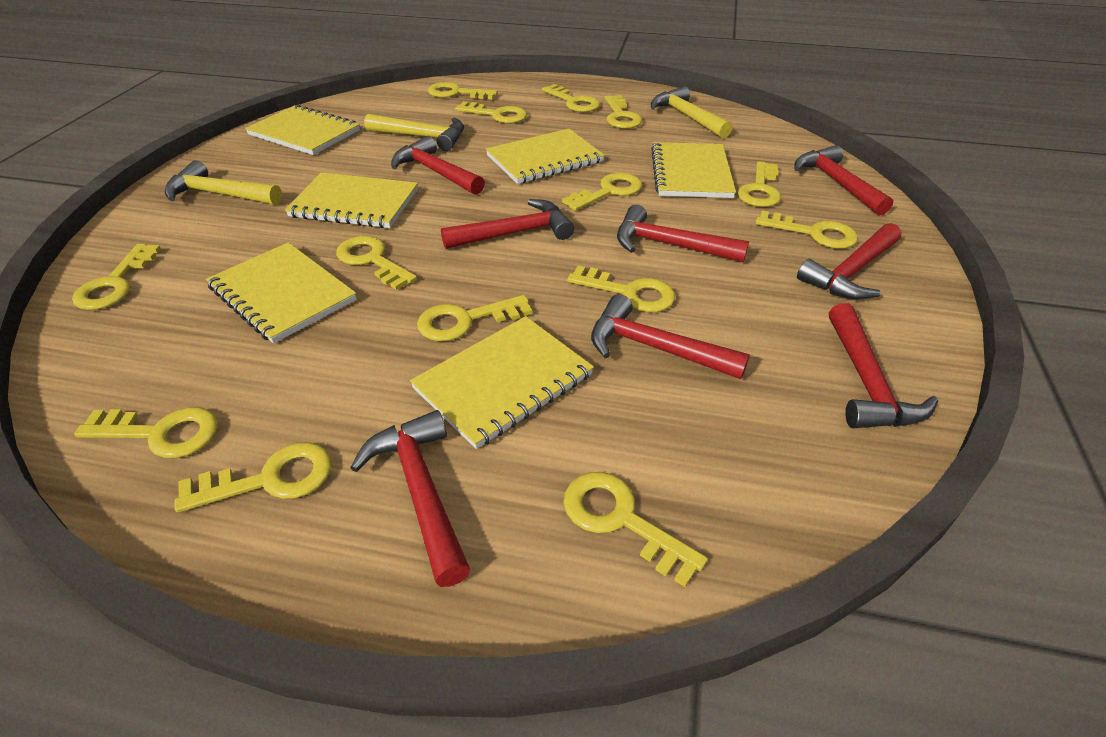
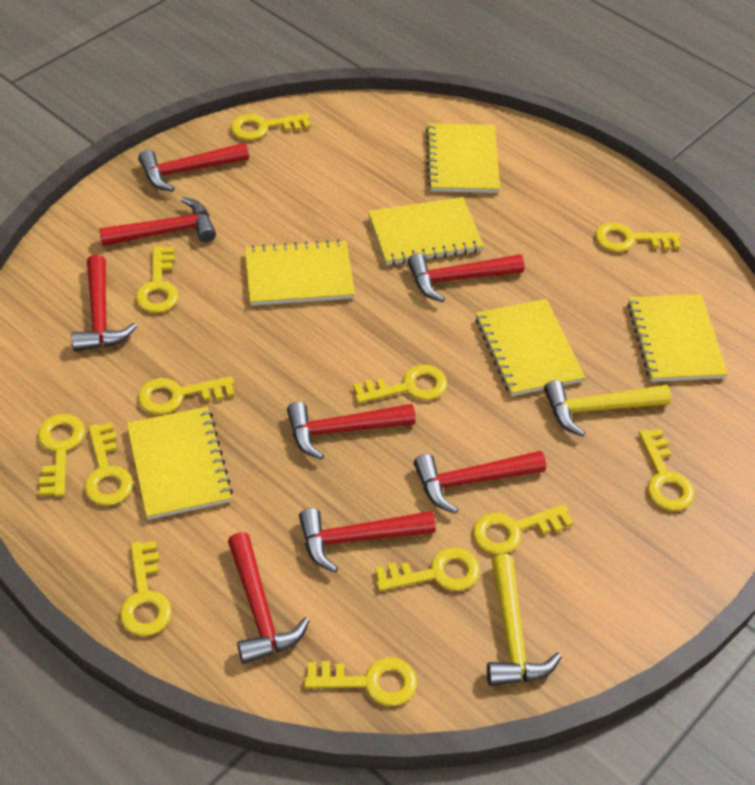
yellow hammer: 3 -> 2
yellow key: 14 -> 12

